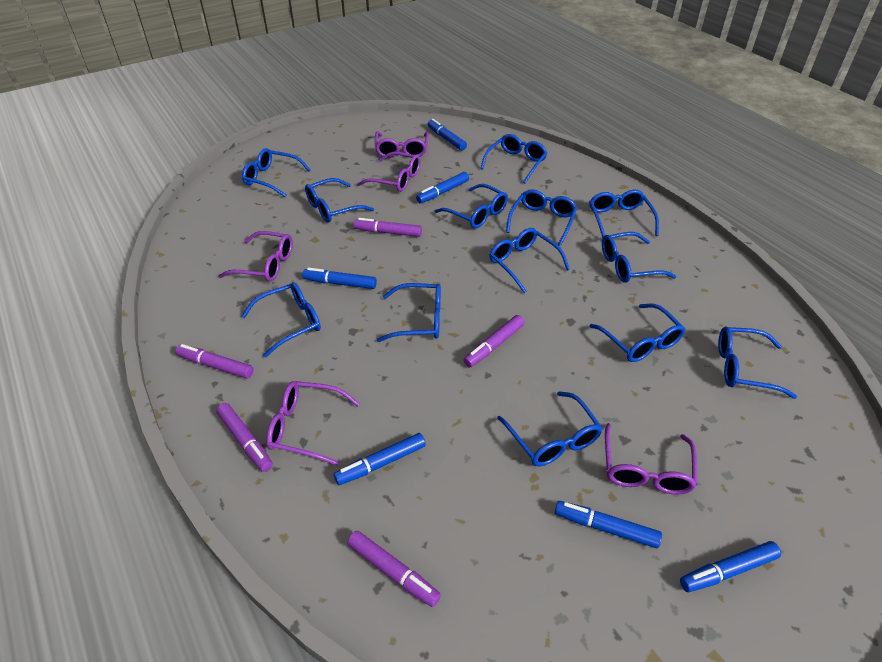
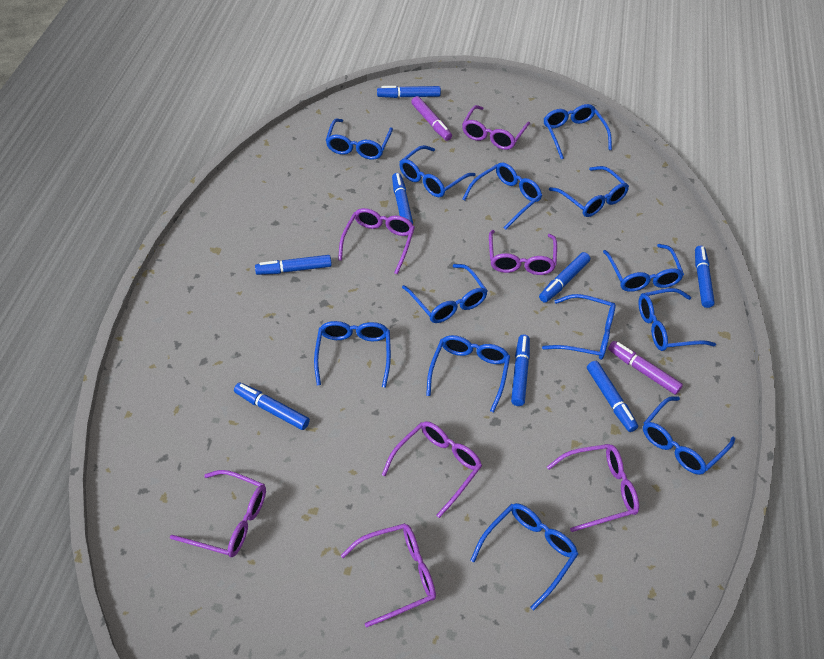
blue marker: 6 -> 8
purple glasses: 5 -> 7
purple marker: 5 -> 2

